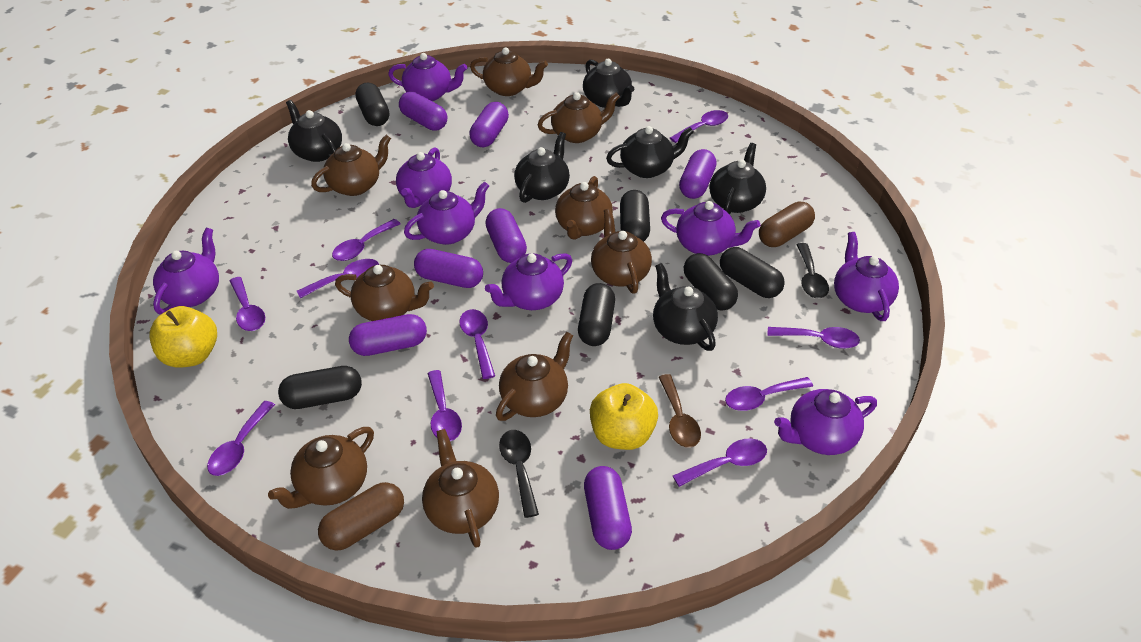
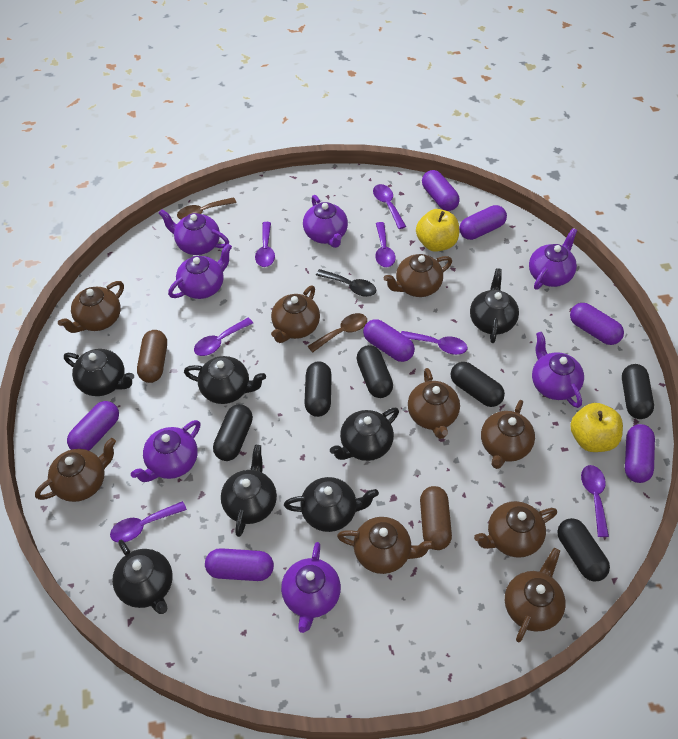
black spoon: 2 -> 1
black teapot: 6 -> 7
brown spoon: 1 -> 2
purple spoon: 10 -> 7
purple teapot: 8 -> 7

